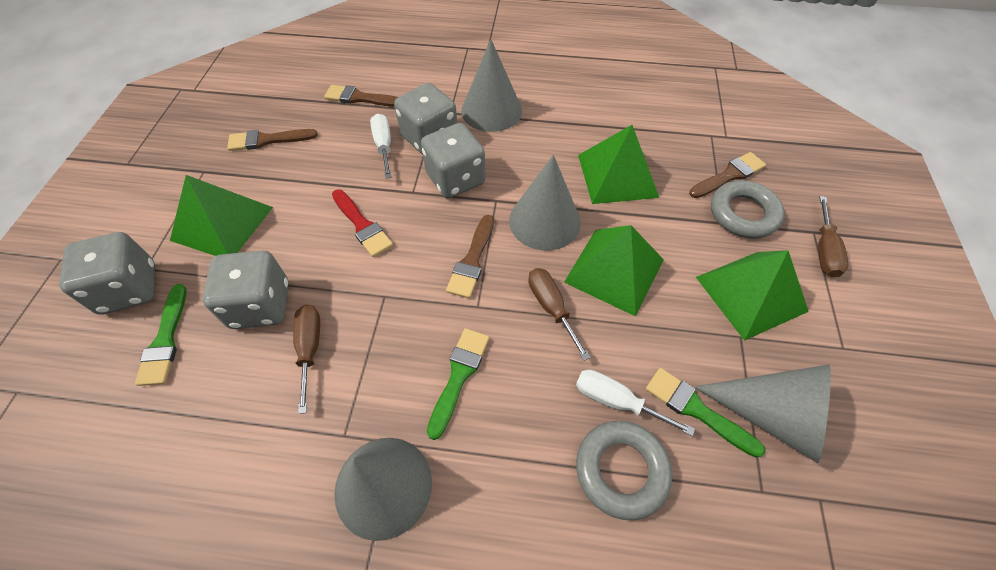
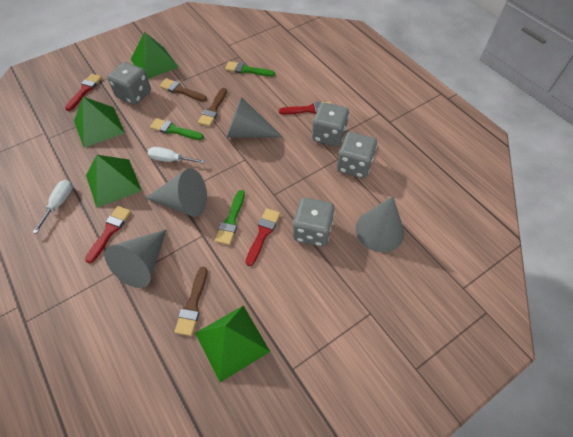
brown brush: 4 -> 3
brown screwdriver: 3 -> 0
grey ring: 2 -> 0
red brush: 1 -> 4

